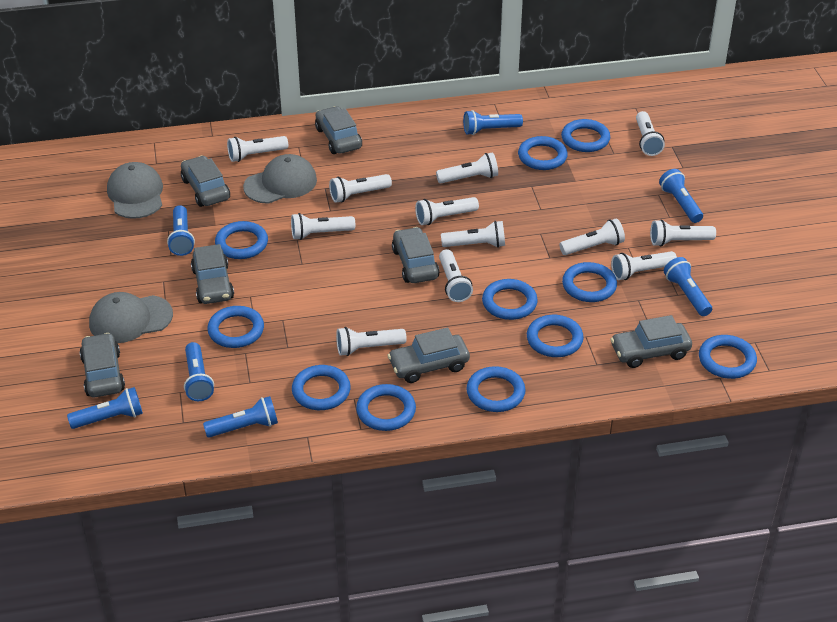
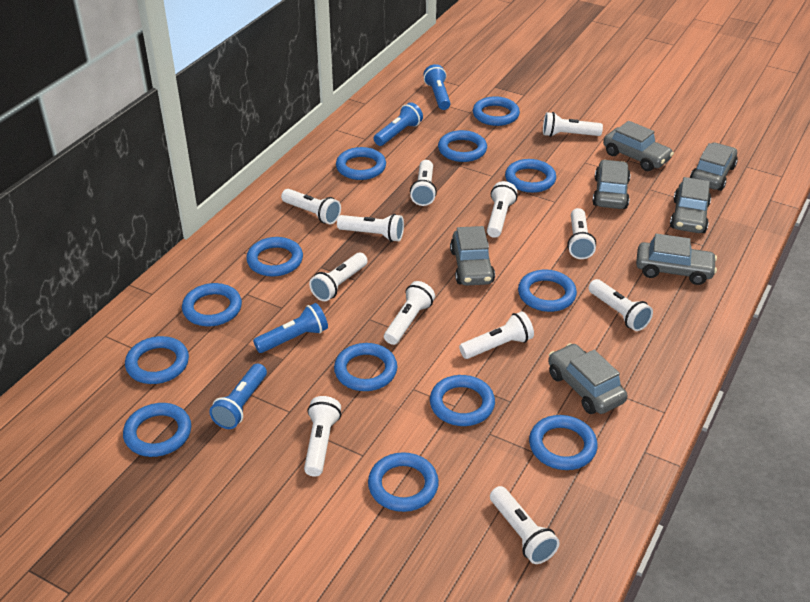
blue flashlight: 7 -> 4
blue ring: 11 -> 13
grey cap: 3 -> 0

